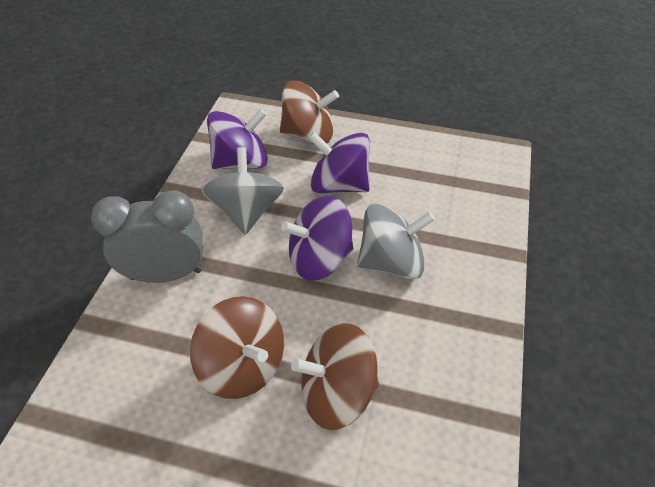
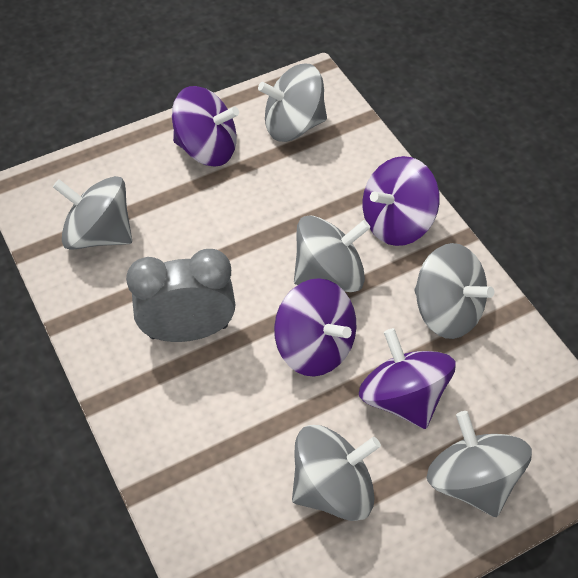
brown spinning top: 3 -> 0
grey spinning top: 2 -> 6
purple spinning top: 3 -> 4

